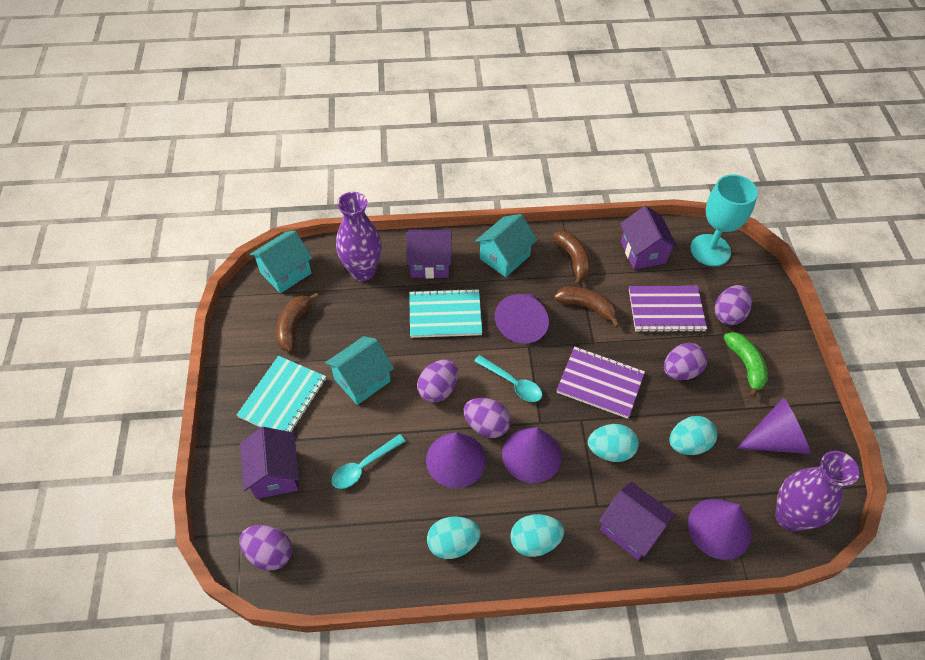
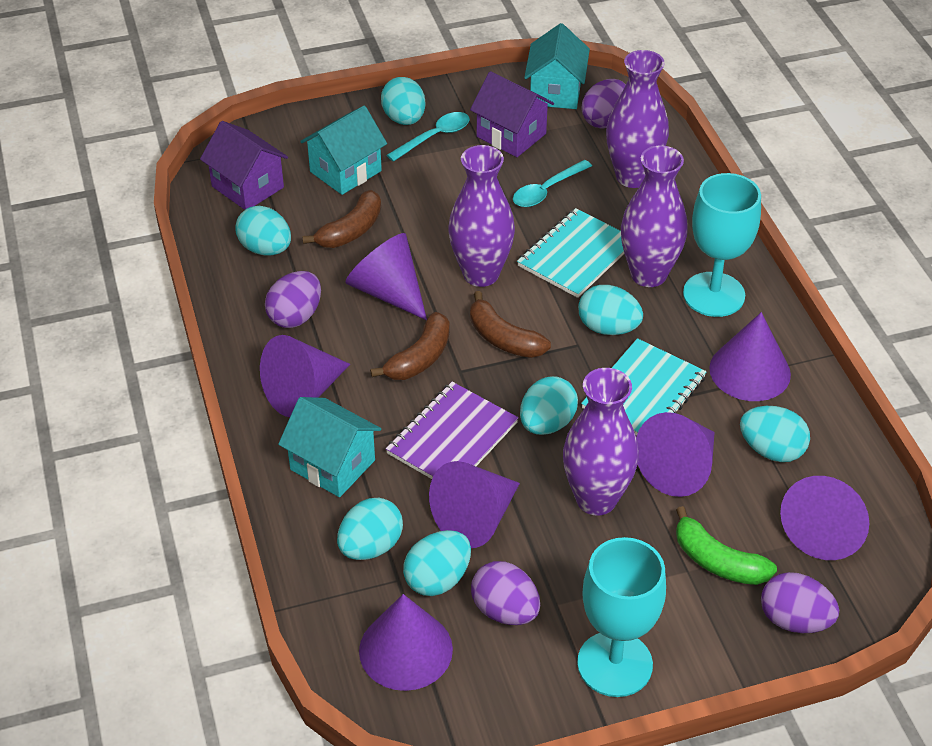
purple cone: 5 -> 7
purple egg: 5 -> 4
purple house: 4 -> 2
purple notebook: 2 -> 1
purple vase: 2 -> 4
turquoise egg: 4 -> 7
turquoise goblet: 1 -> 2

